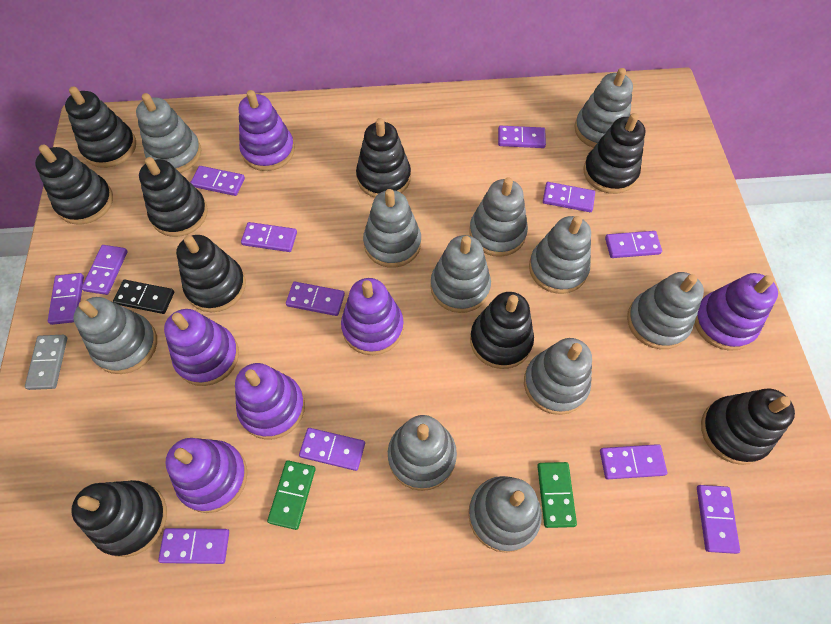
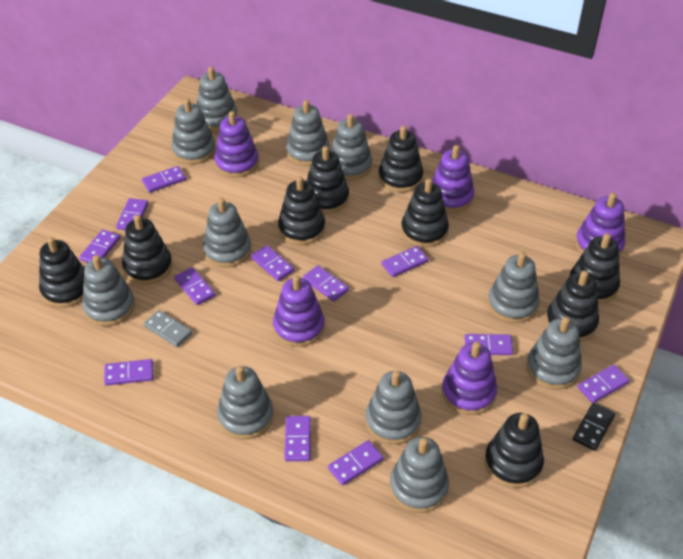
green domino: 2 -> 0
purple stacking toy: 6 -> 5

